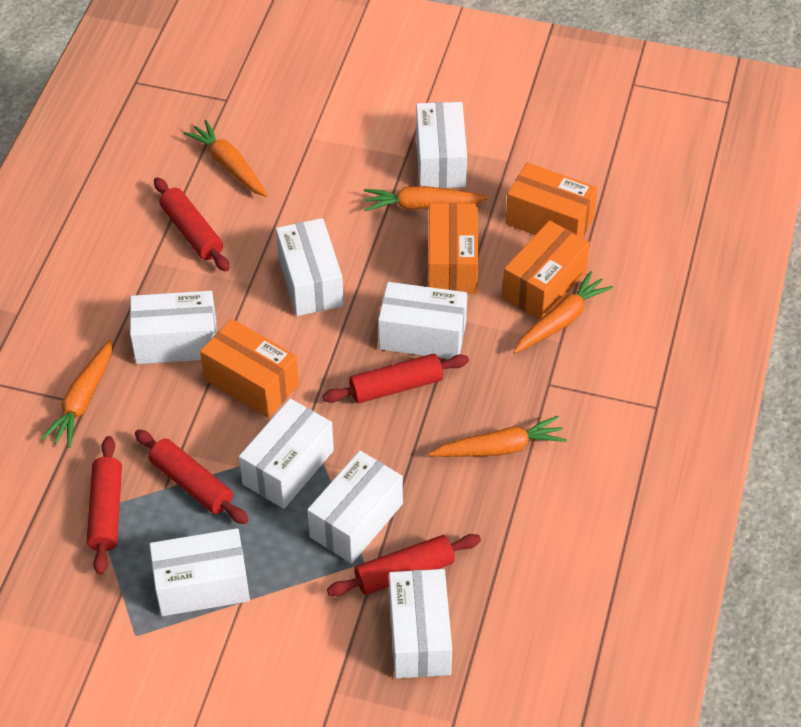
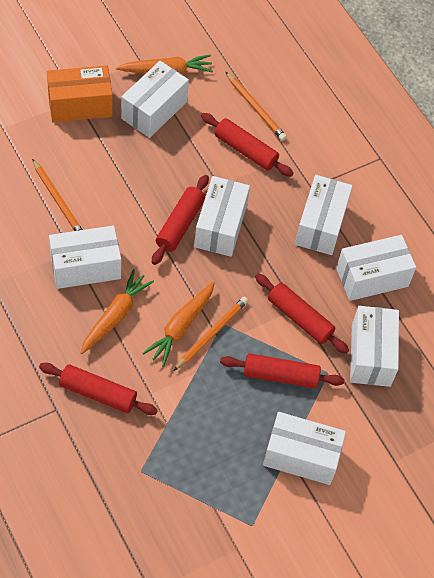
orange box: 4 -> 1
orange carrot: 5 -> 3
orange pencil: 0 -> 3
white box: 8 -> 7

